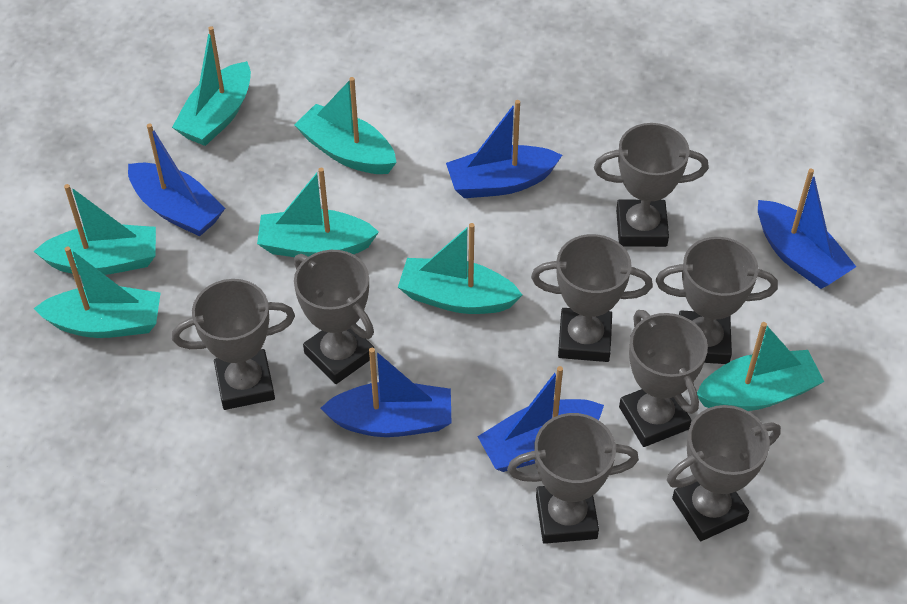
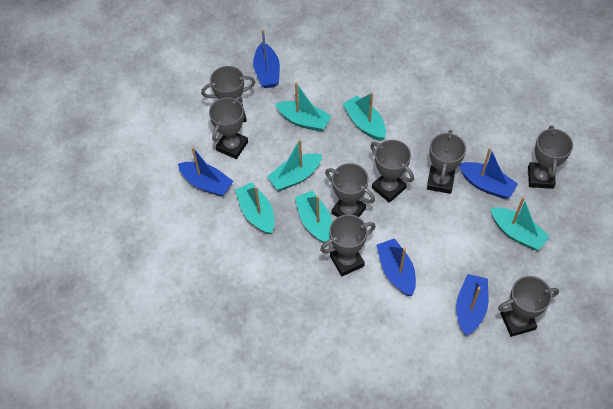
turquoise boat: 7 -> 6

